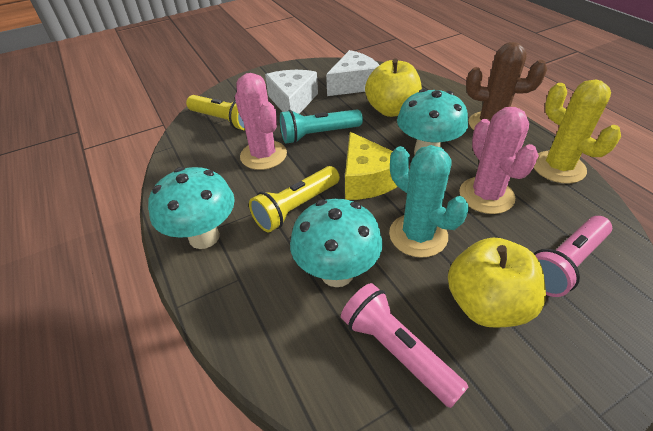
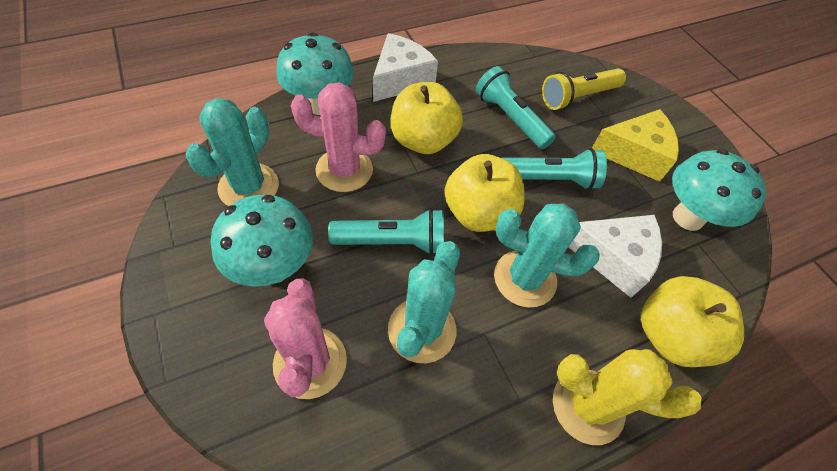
brown cactus: 1 -> 0
pink flashlight: 2 -> 0
turquoise cactus: 1 -> 3
turquoise flashlight: 1 -> 3
yellow apple: 2 -> 3
yellow flashlight: 2 -> 1

